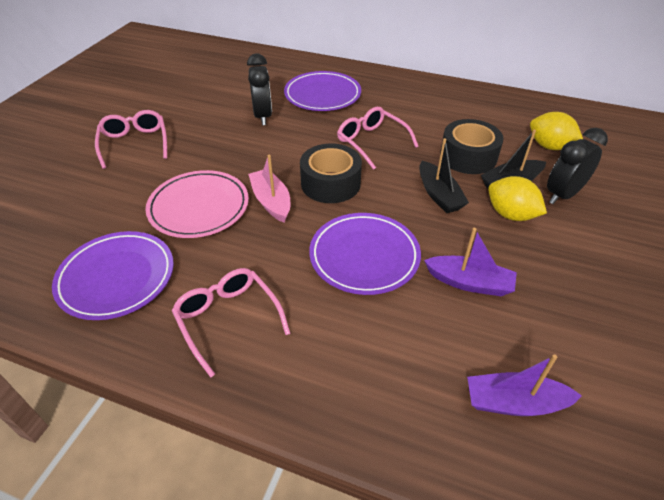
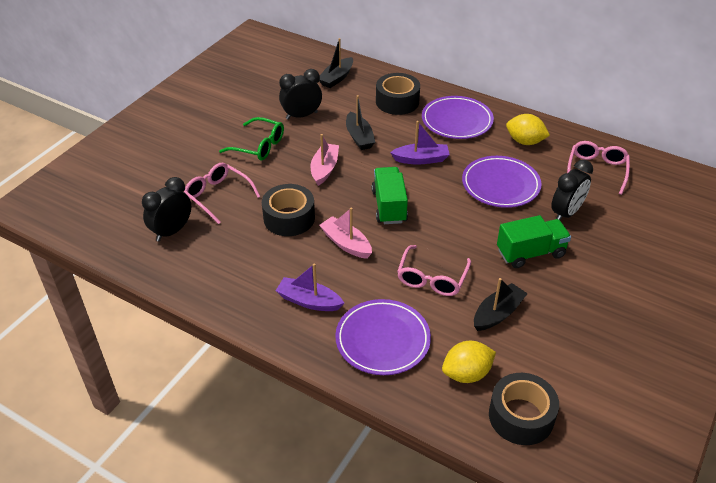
black boat: 2 -> 3
black clock: 2 -> 3
black tape: 2 -> 3
green glasses: 0 -> 1
green truck: 0 -> 2
pink boat: 1 -> 2
pink plate: 1 -> 0

